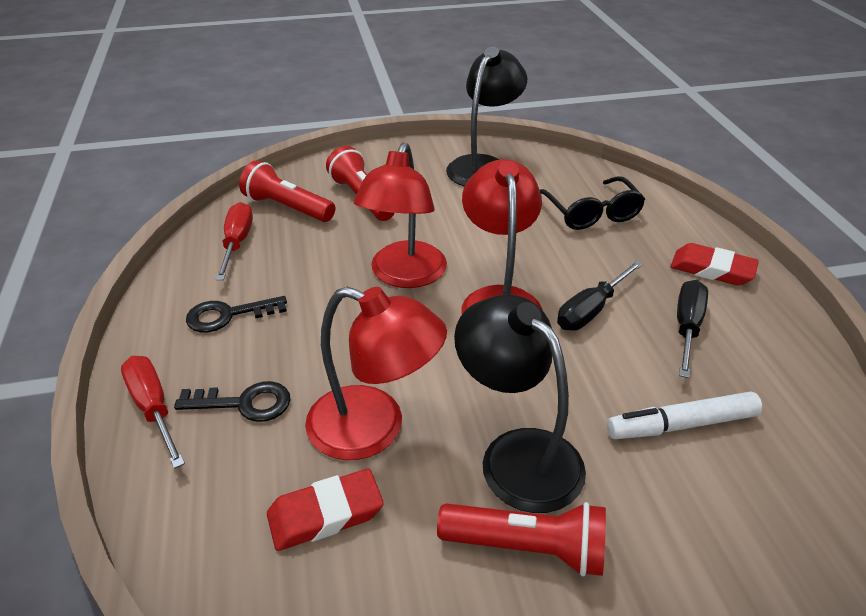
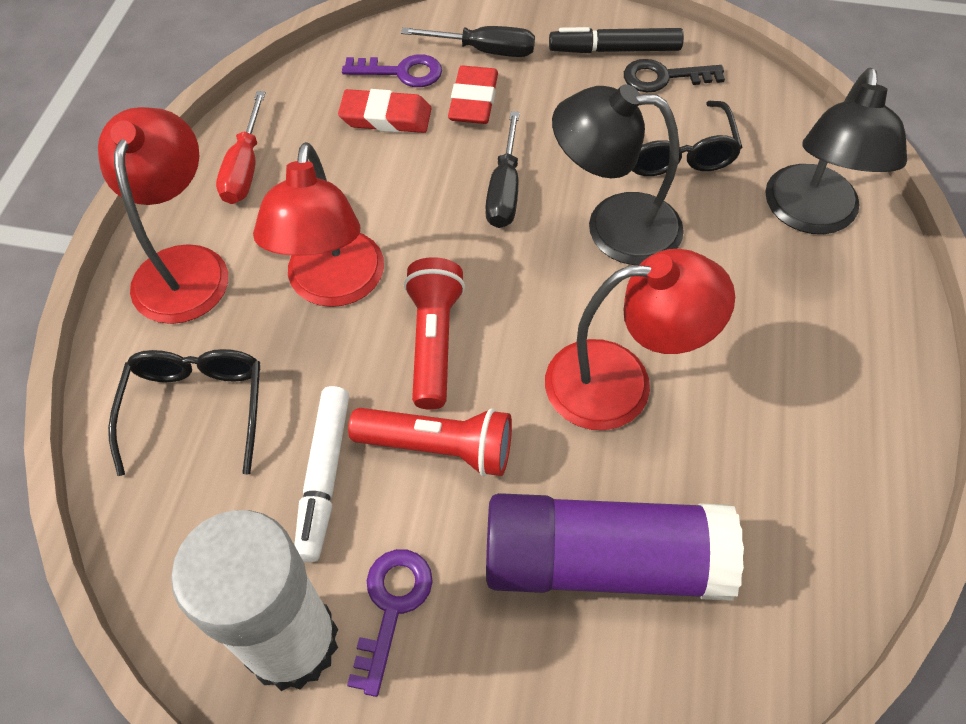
black glasses: 1 -> 2
black key: 2 -> 1
black marker: 0 -> 1
purple glue stick: 0 -> 1
purple key: 0 -> 2
red flashlight: 3 -> 2
red screwdriver: 2 -> 1
white glue stick: 0 -> 1

